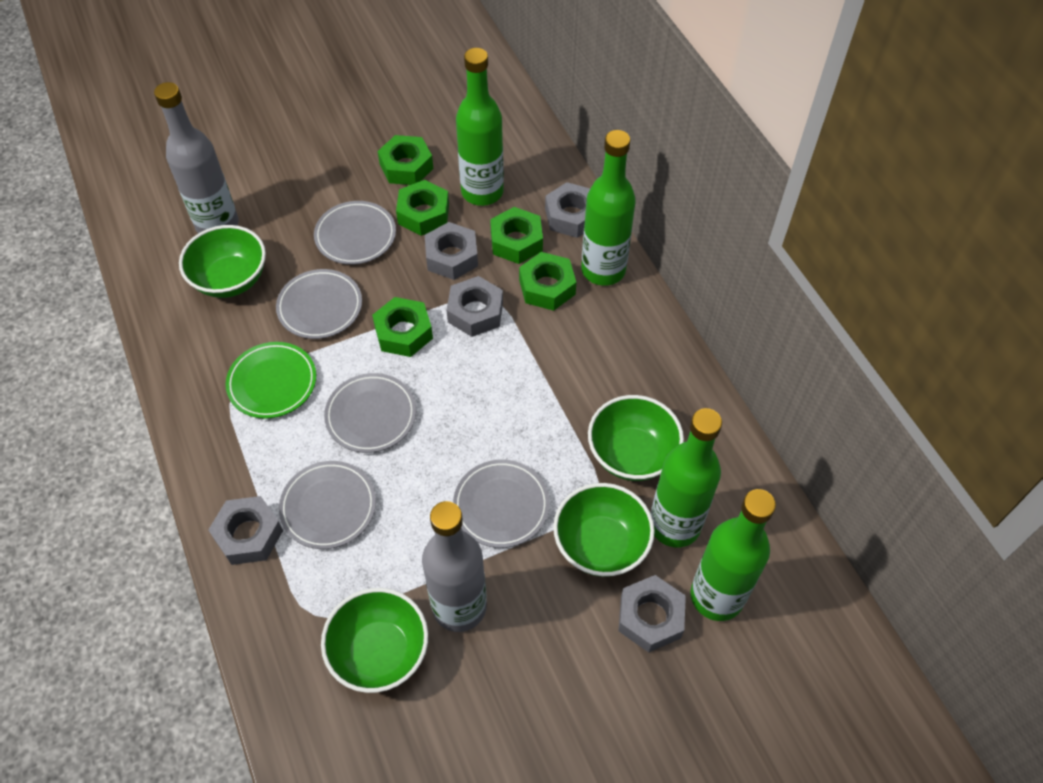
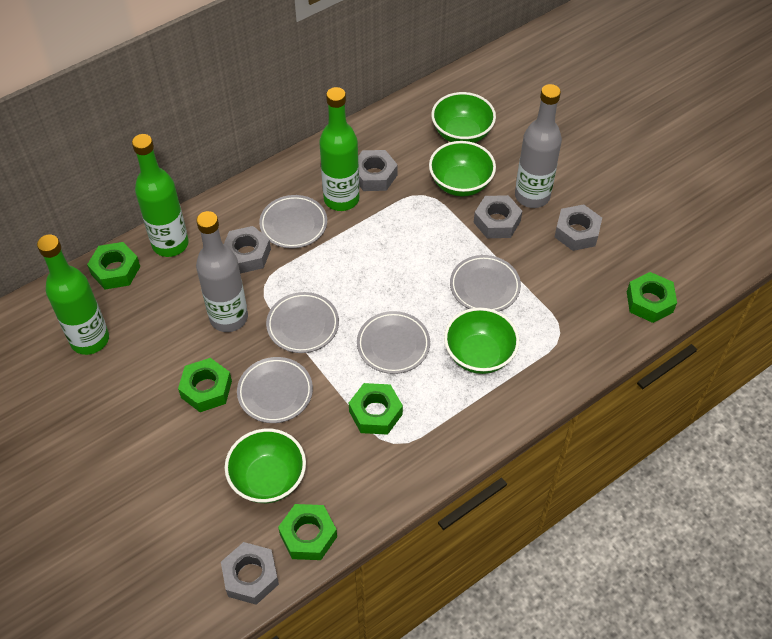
green bottle: 4 -> 3
green plate: 1 -> 0

